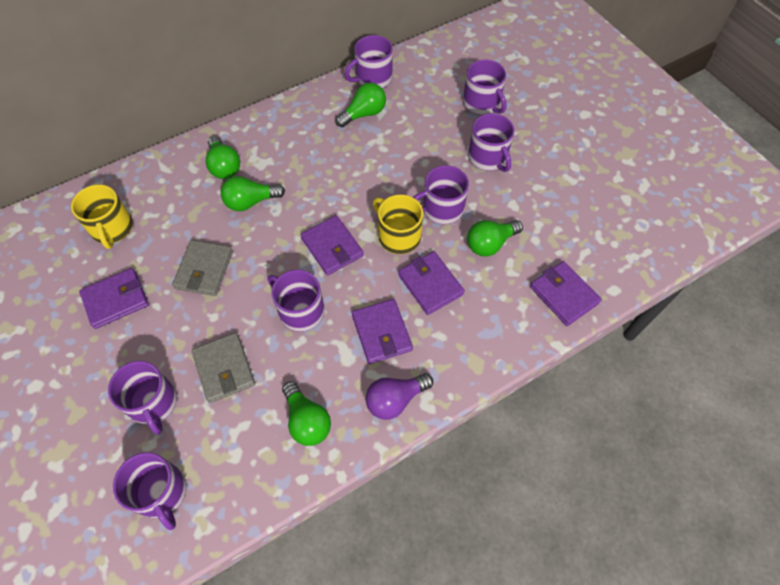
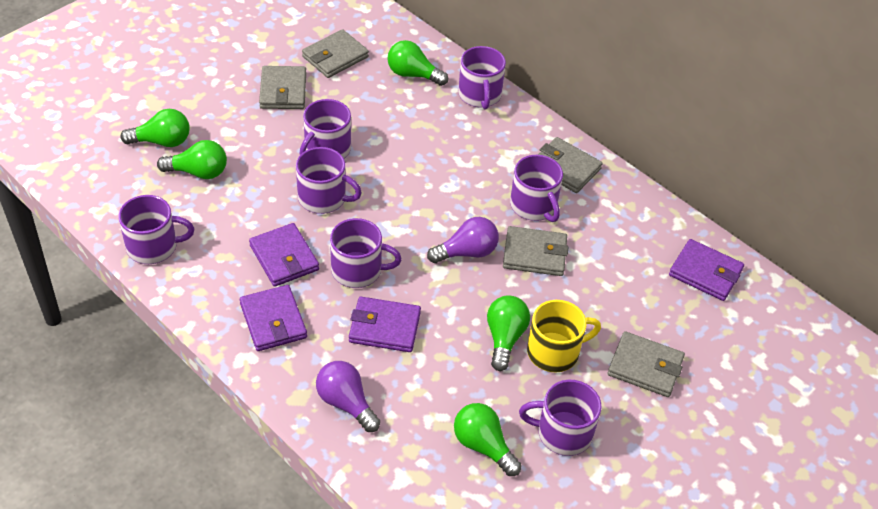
grey wallet: 2 -> 5
purple light bulb: 1 -> 2
purple wallet: 5 -> 4
yellow mug: 2 -> 1

